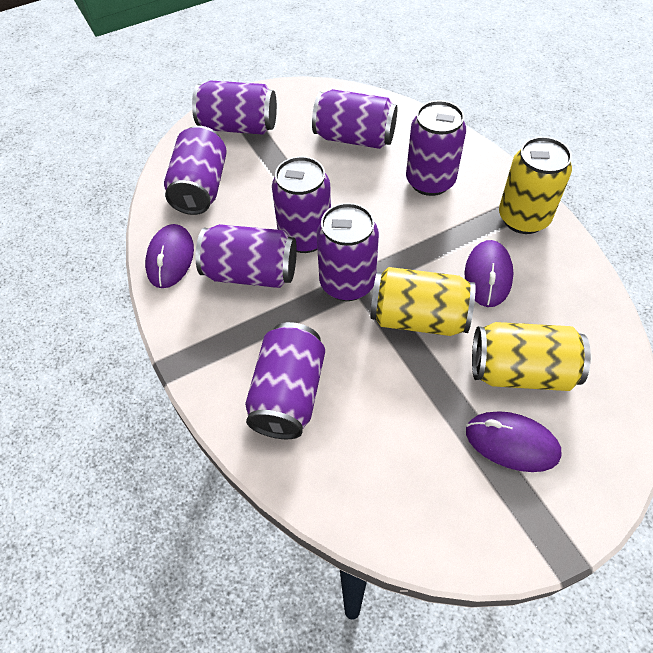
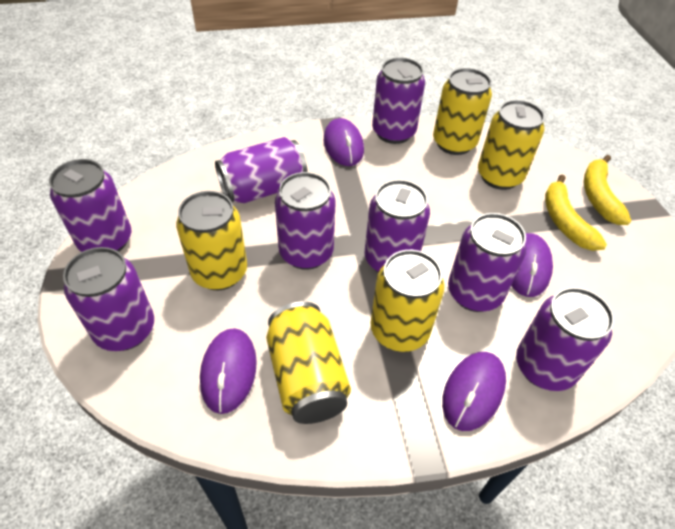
purple mouse: 3 -> 4
yellow banana: 0 -> 2
yellow can: 3 -> 5

